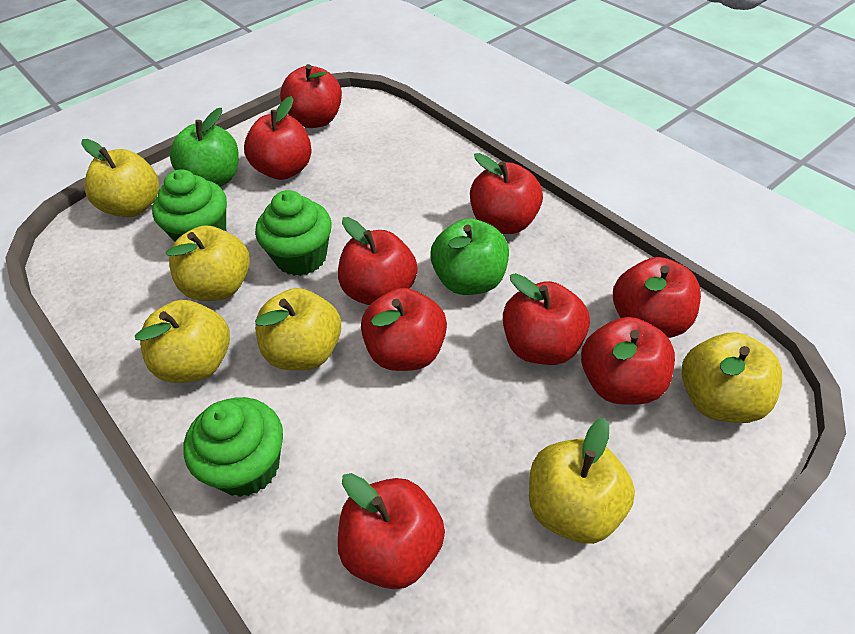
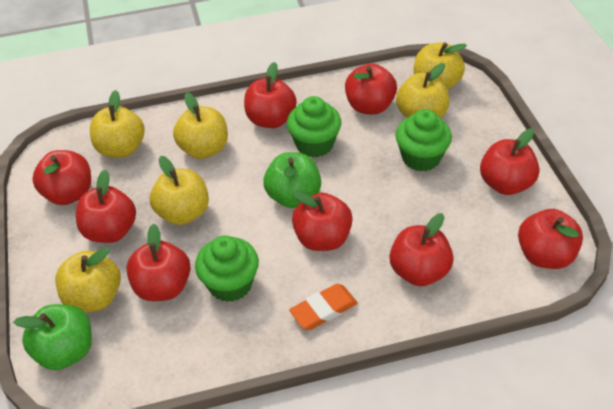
orange eraser: 0 -> 1

